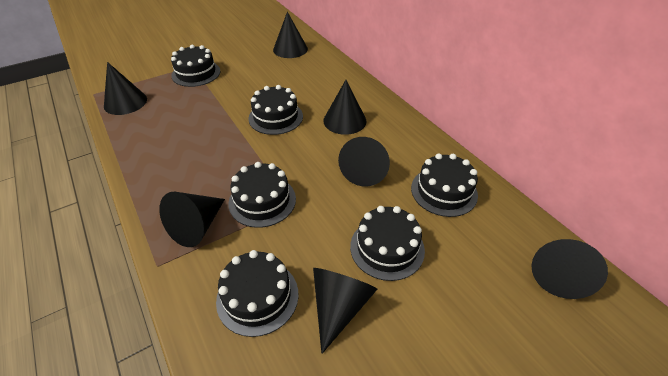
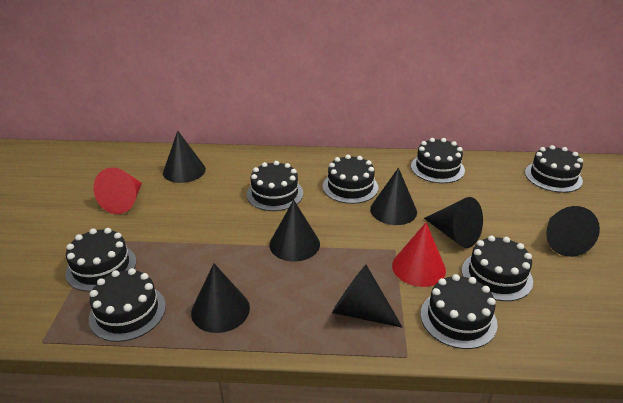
black cake: 6 -> 8
red cone: 0 -> 2

